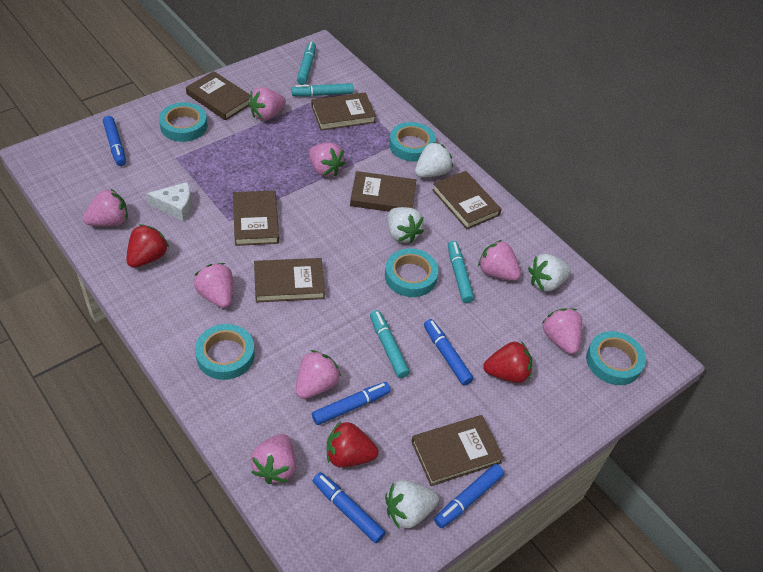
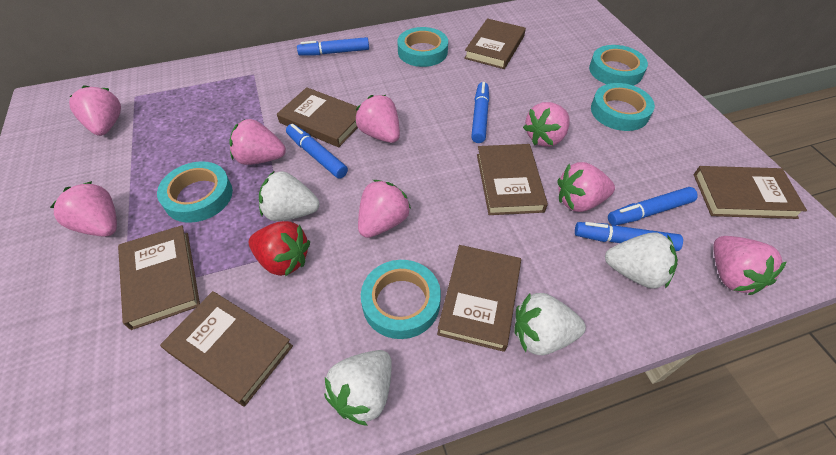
red strawberry: 3 -> 1
turquoise marker: 4 -> 0
white cheese: 1 -> 0

